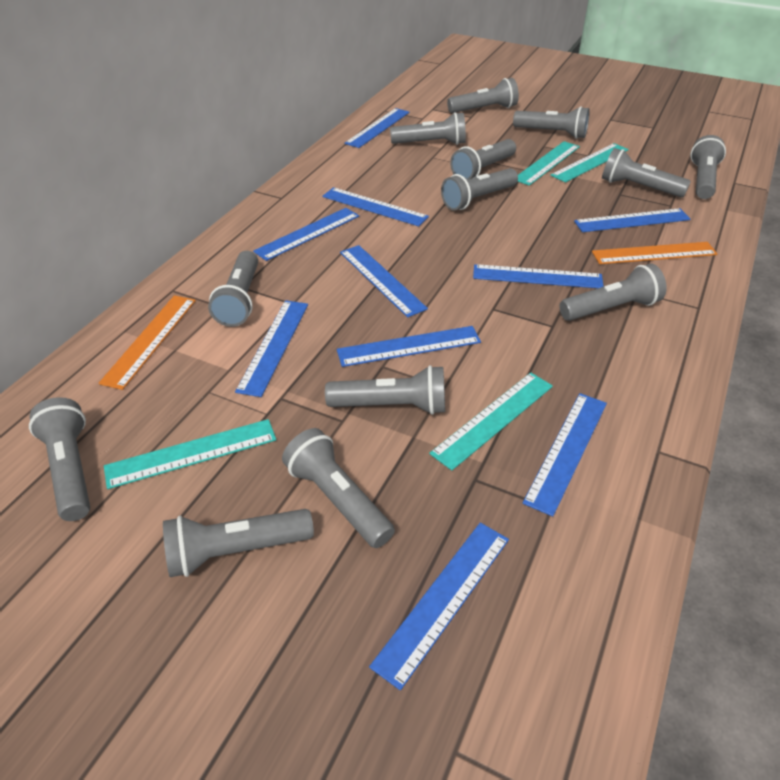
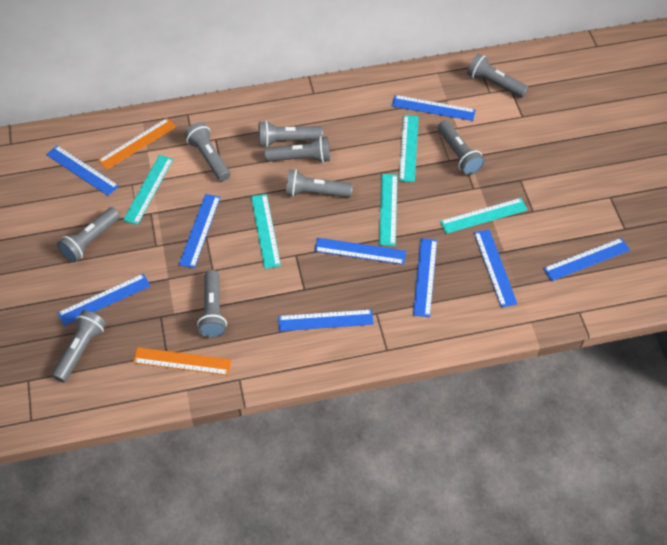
blue ruler: 10 -> 9
grey flashlight: 13 -> 9
turquoise ruler: 4 -> 5

